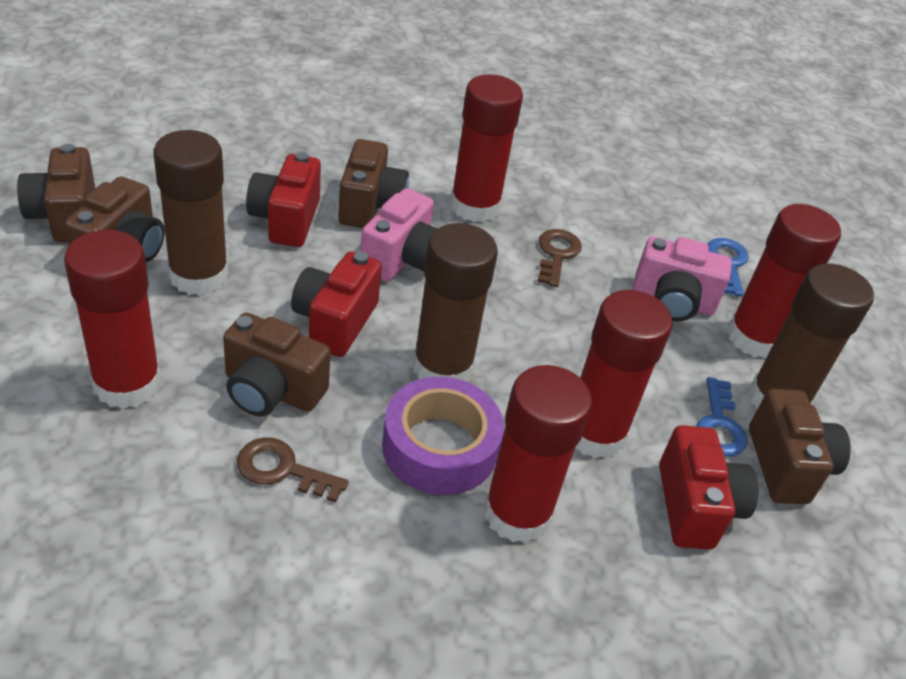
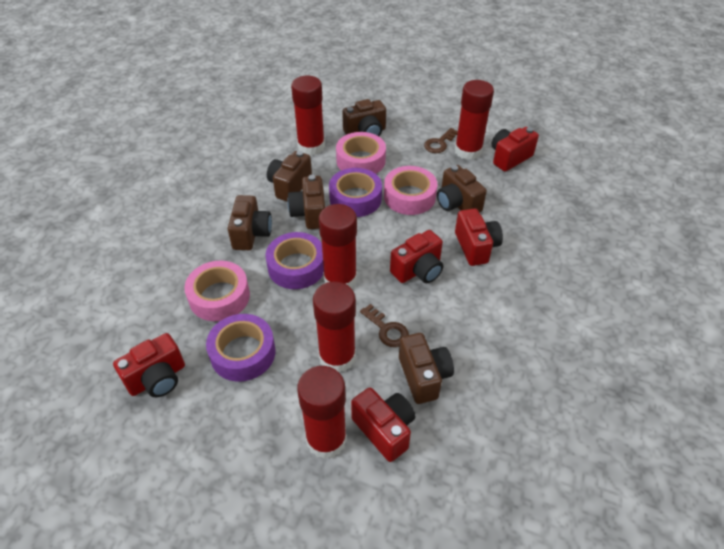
blue key: 2 -> 0
brown camera: 5 -> 6
brown glue stick: 3 -> 0
pink camera: 2 -> 0
pink tape: 0 -> 3
purple tape: 1 -> 3
red camera: 3 -> 5

